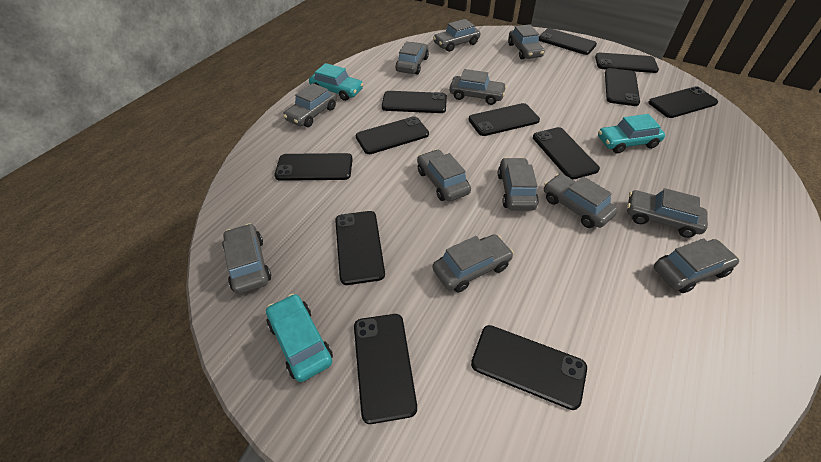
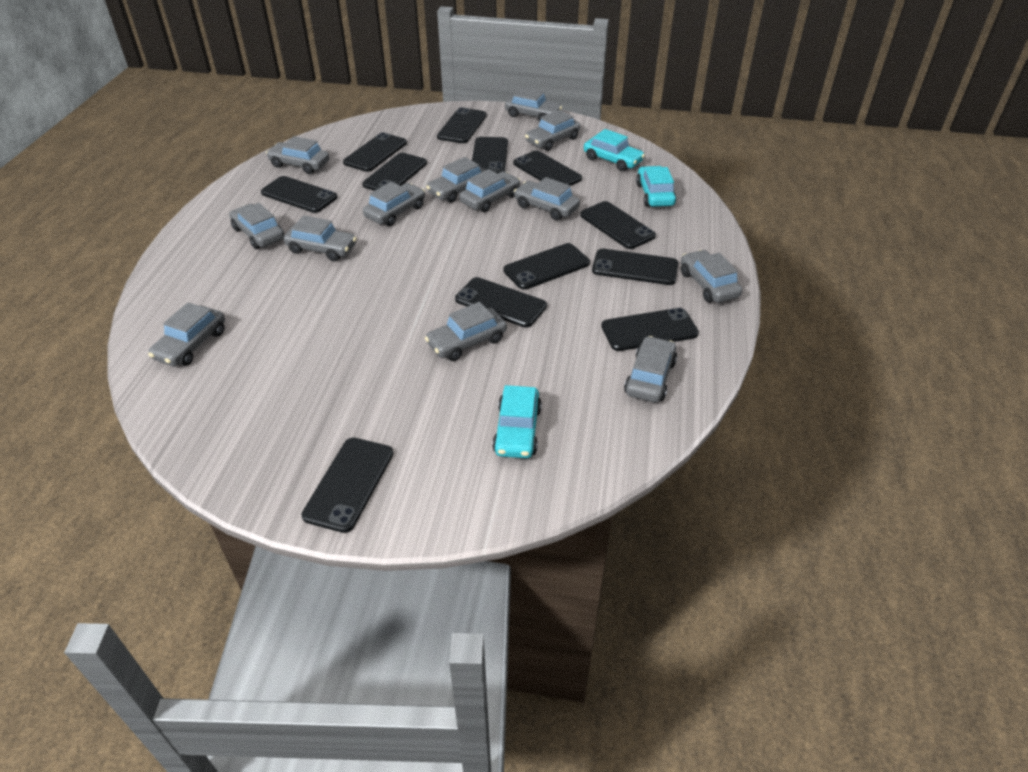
grey car: 12 -> 13

